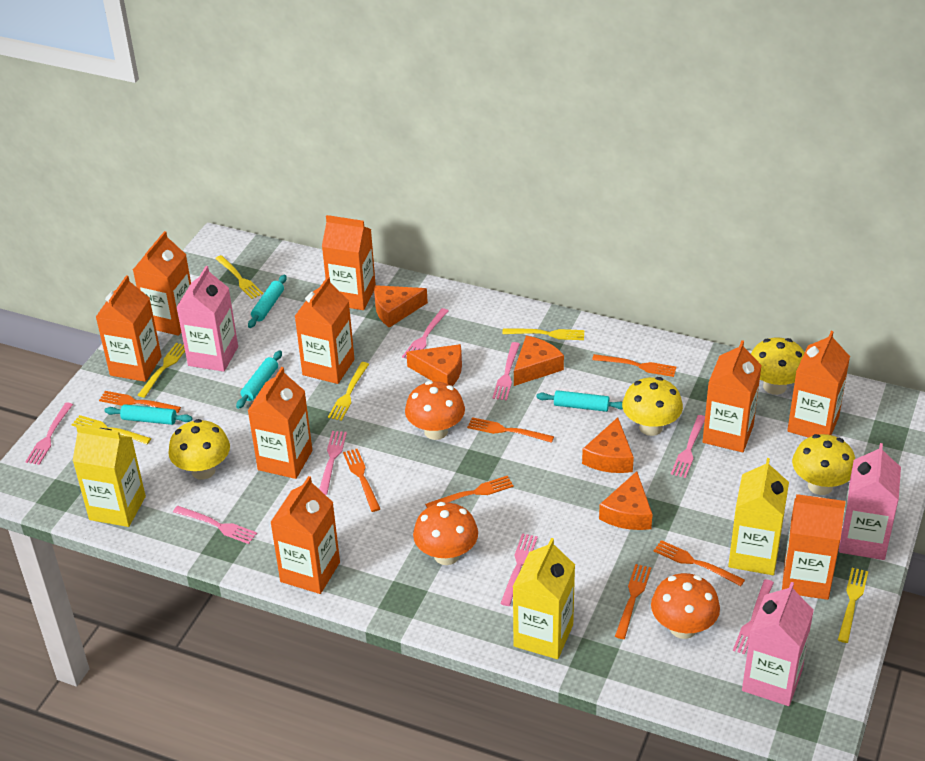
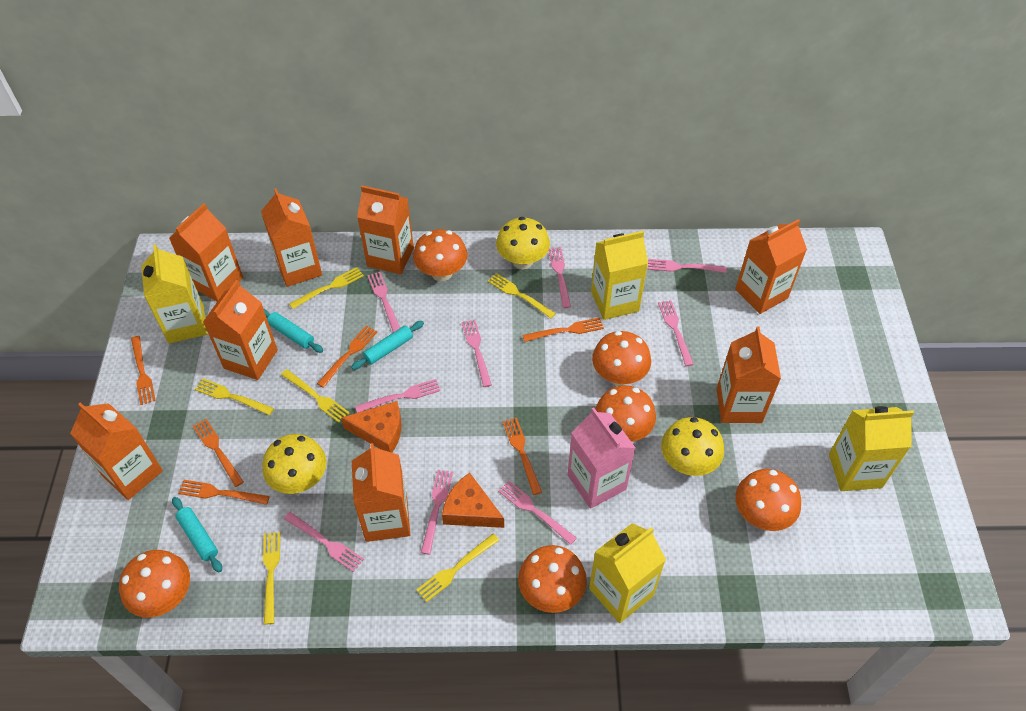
orange carton: 9 -> 8
orange cheese: 5 -> 2
orange fork: 7 -> 6
orange mushroom: 3 -> 6
pink carton: 3 -> 1
pink fork: 8 -> 9
turquoise rolling pin: 4 -> 3
yellow carton: 3 -> 4
yellow mushroom: 4 -> 3

